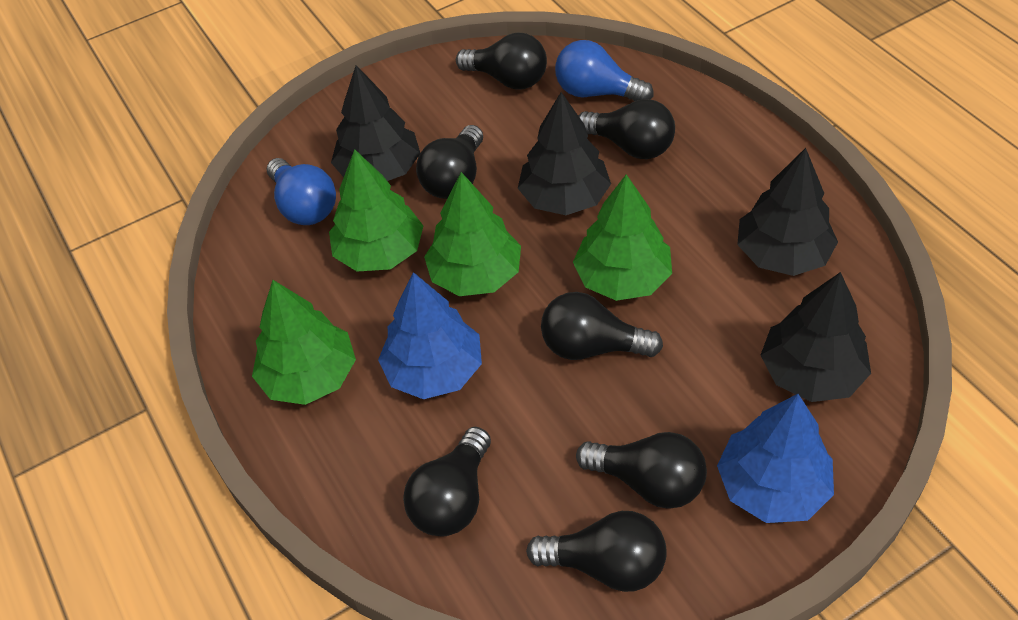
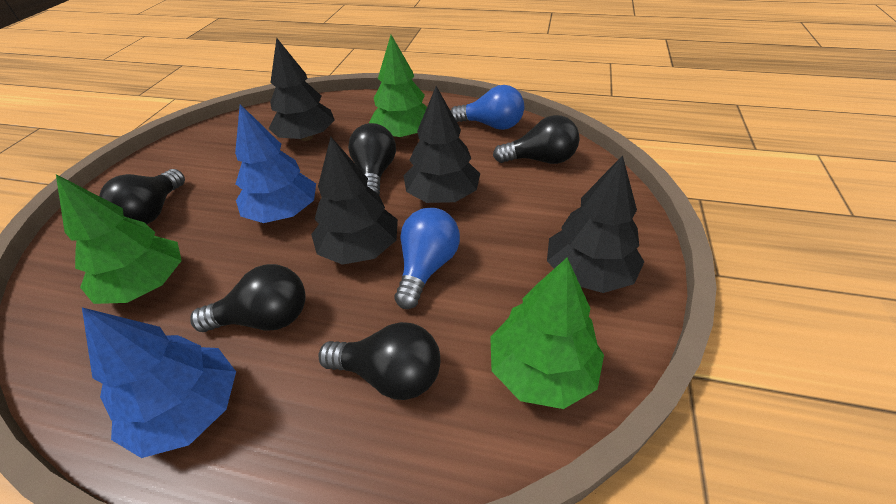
black light bulb: 7 -> 5
green tree: 4 -> 3

